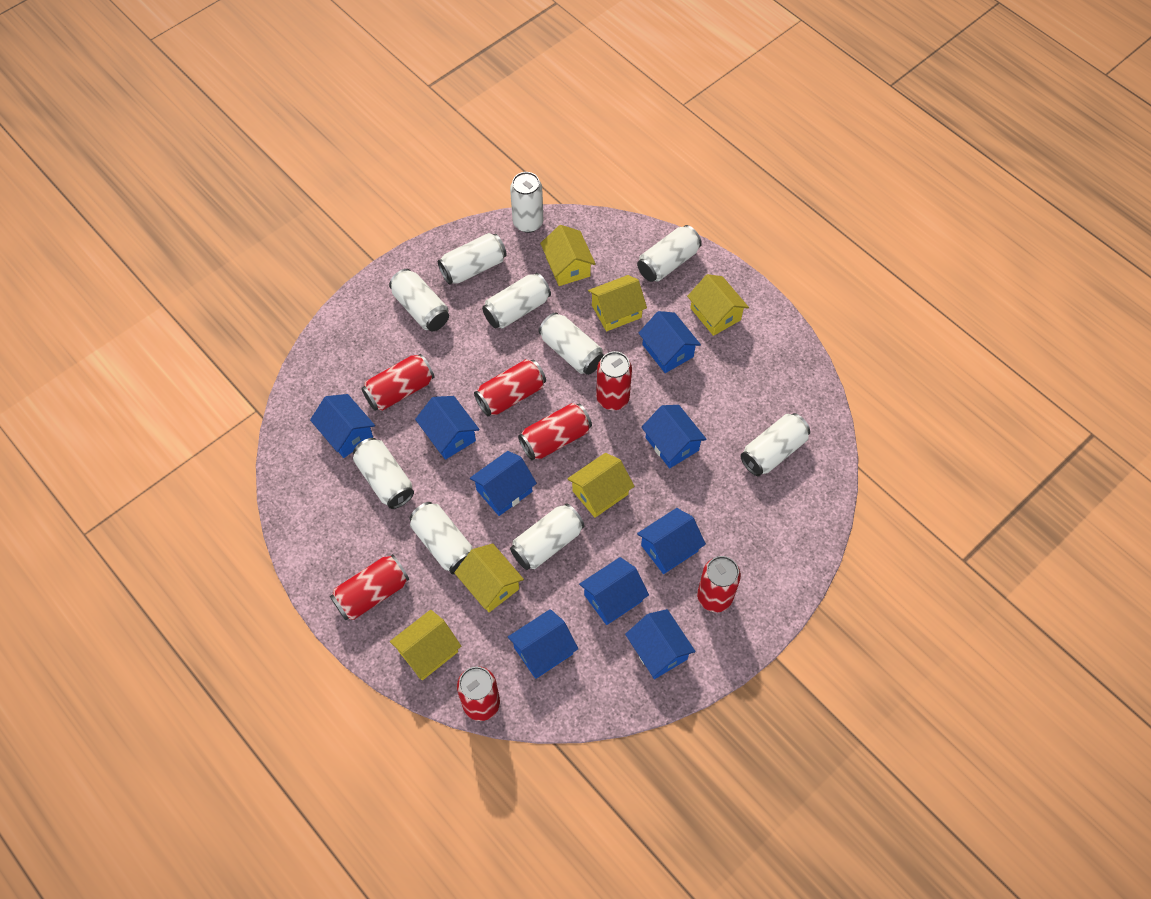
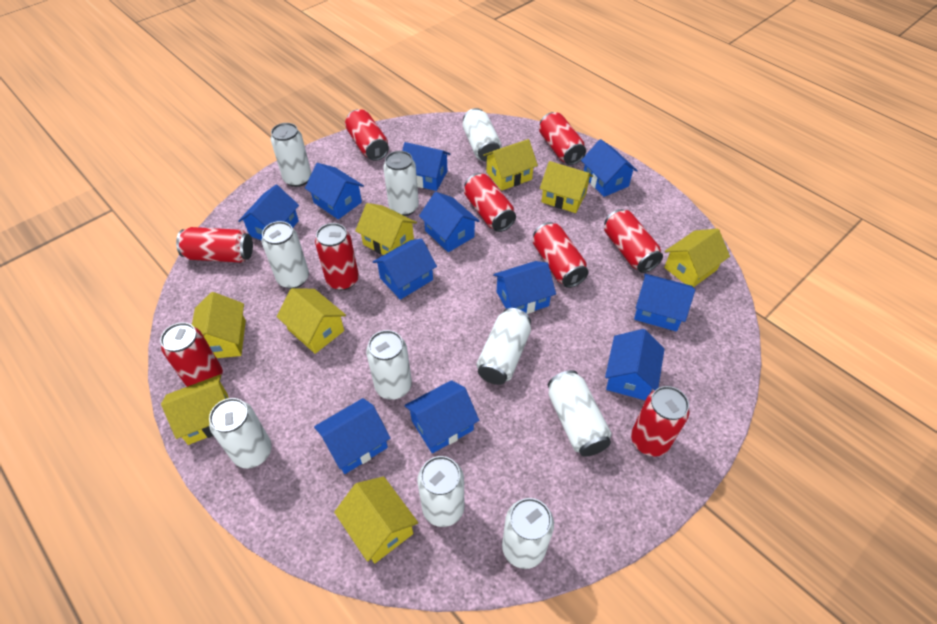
blue house: 9 -> 11
red can: 7 -> 9
yellow house: 6 -> 8

